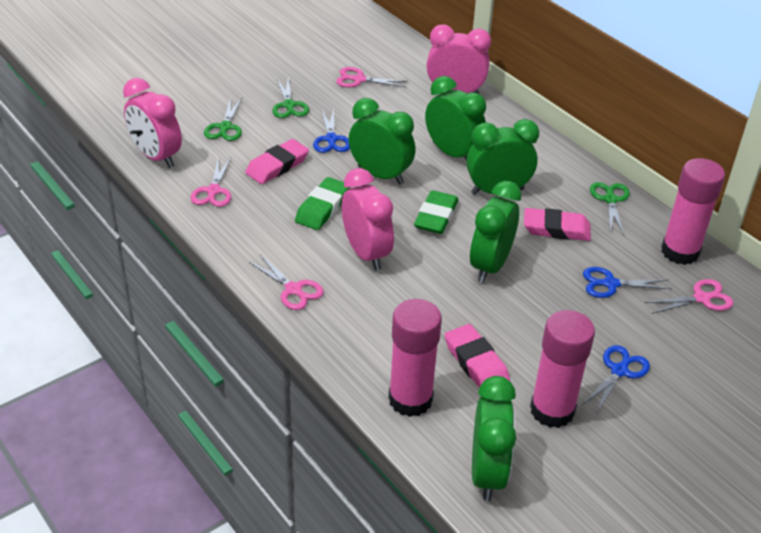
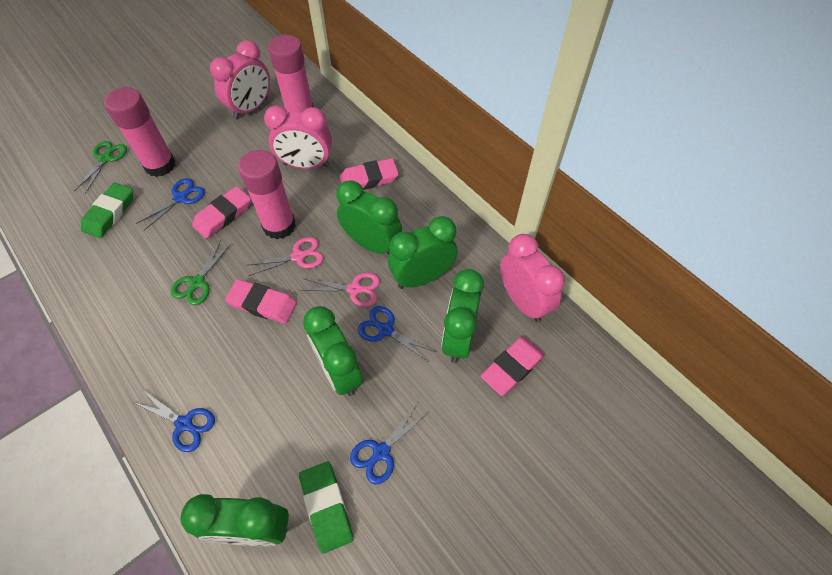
blue scissors: 3 -> 4
green scissors: 3 -> 2
pink eraser: 3 -> 4
pink scissors: 4 -> 2

